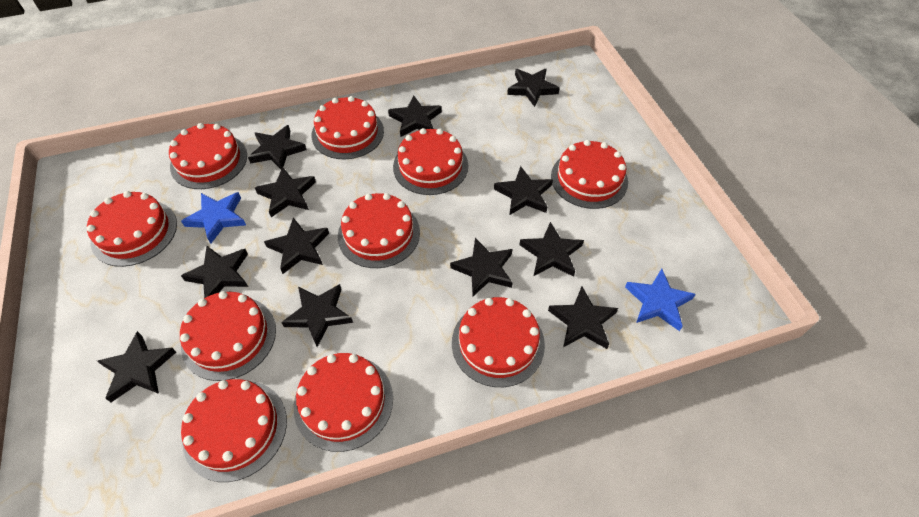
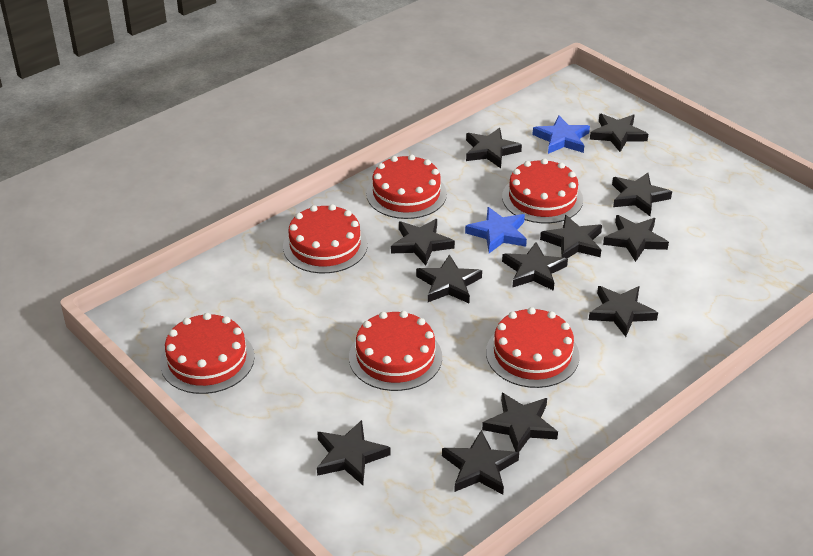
red cake: 10 -> 6

